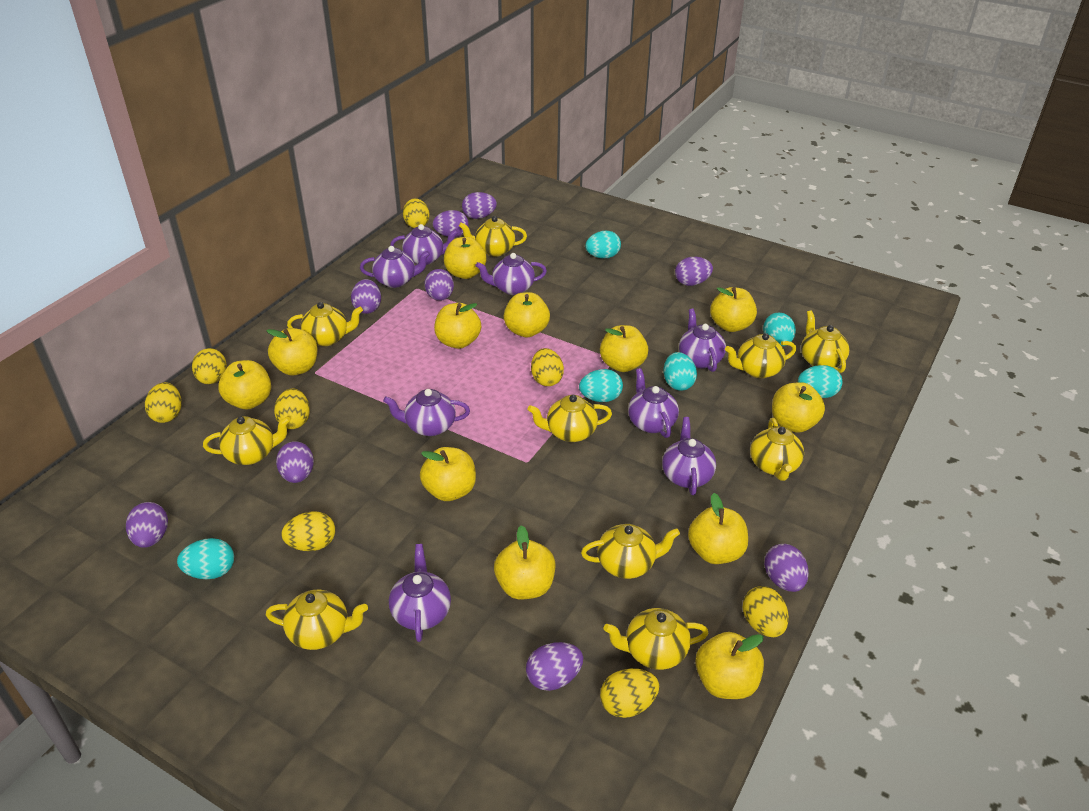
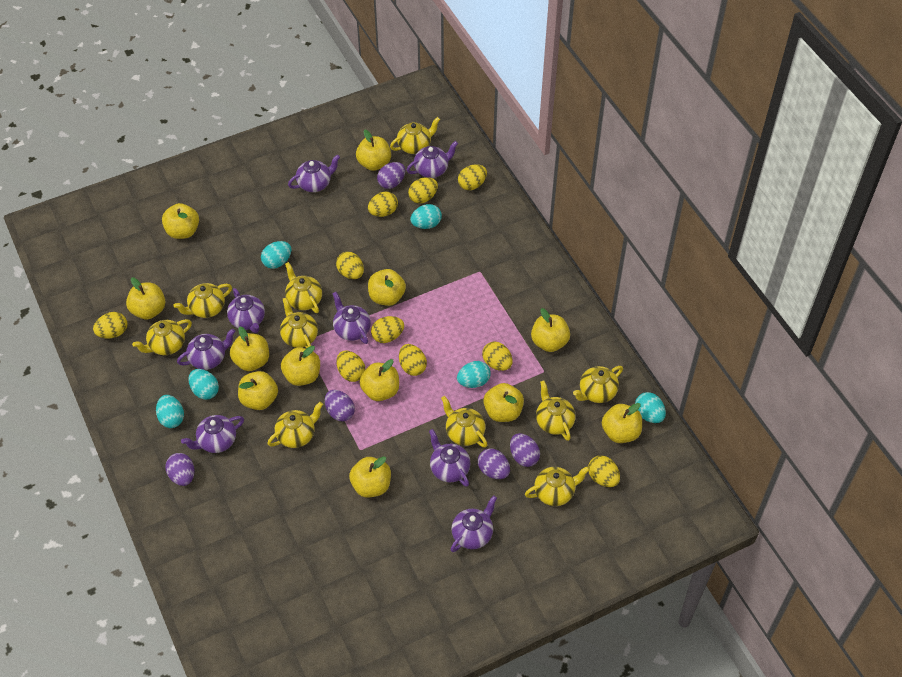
purple egg: 9 -> 5
yellow egg: 8 -> 10

